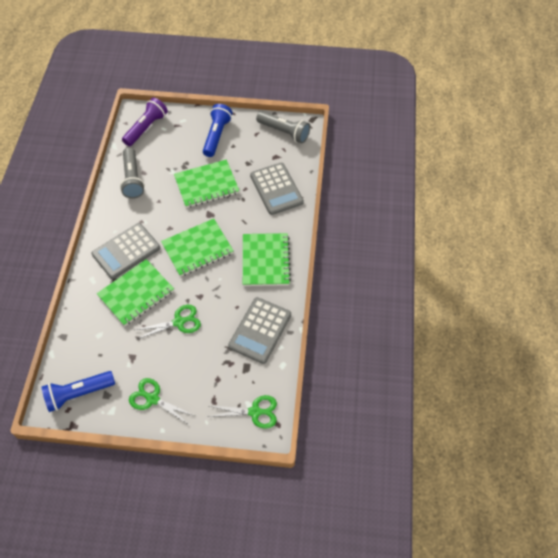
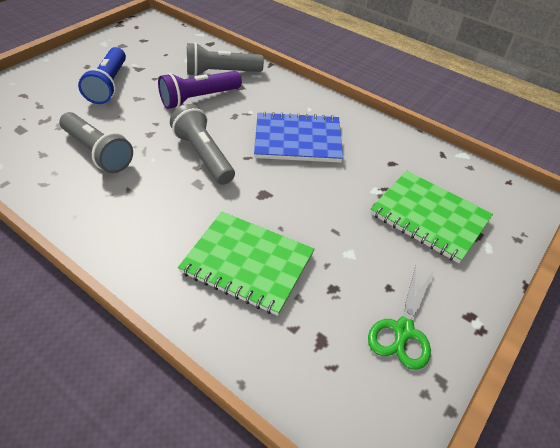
blue flashlight: 2 -> 1
blue notebook: 0 -> 1
green notebook: 4 -> 2
green scissors: 3 -> 1
grey calculator: 3 -> 0
grey flashlight: 2 -> 3

